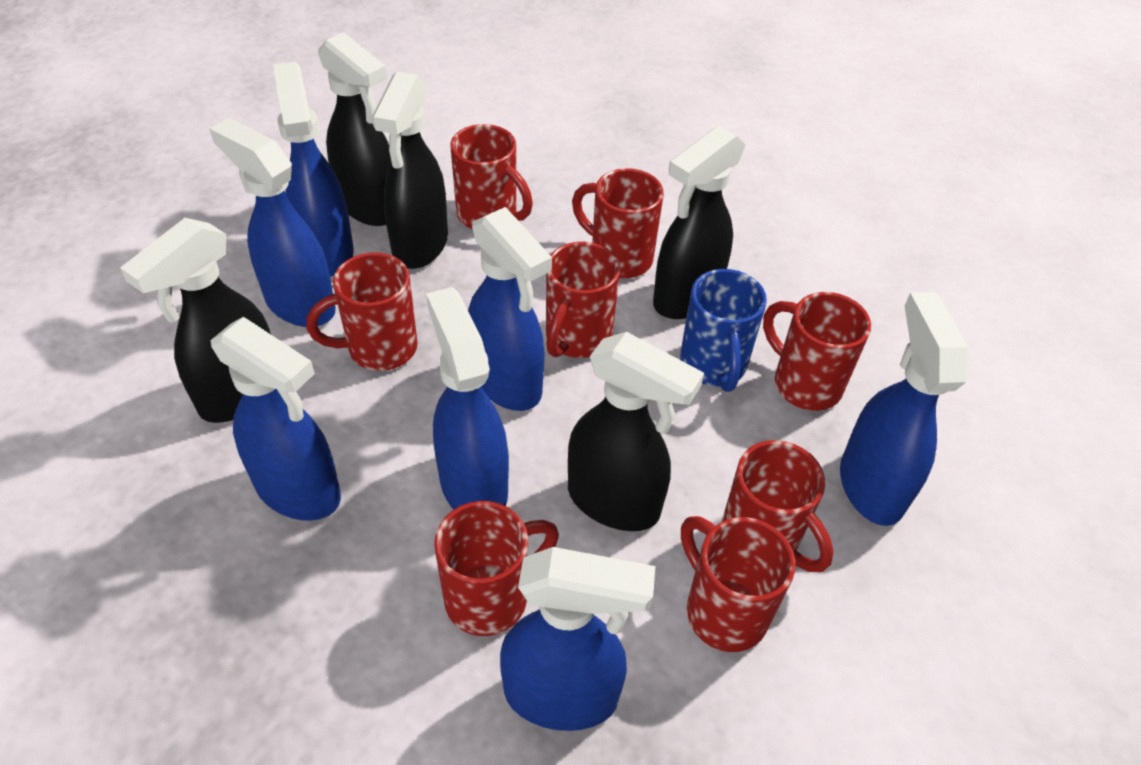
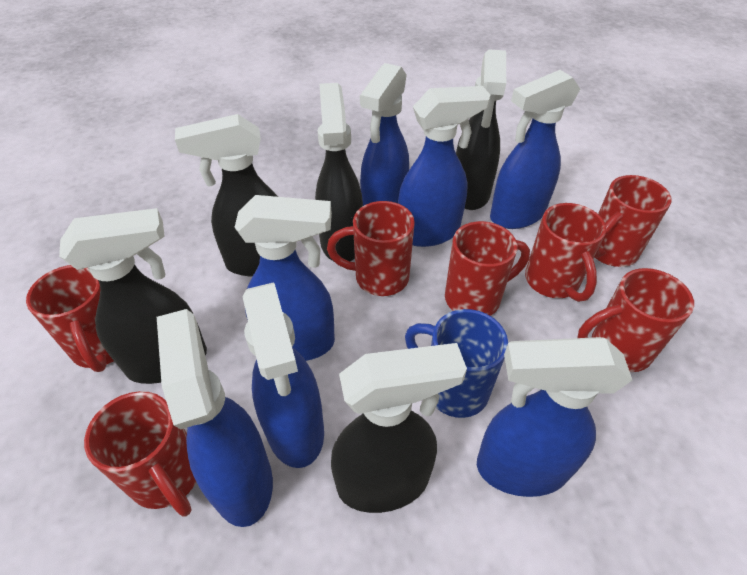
red mug: 8 -> 7

